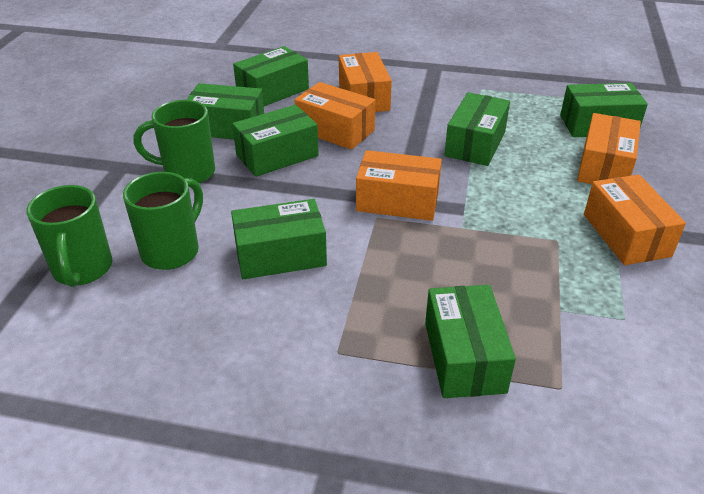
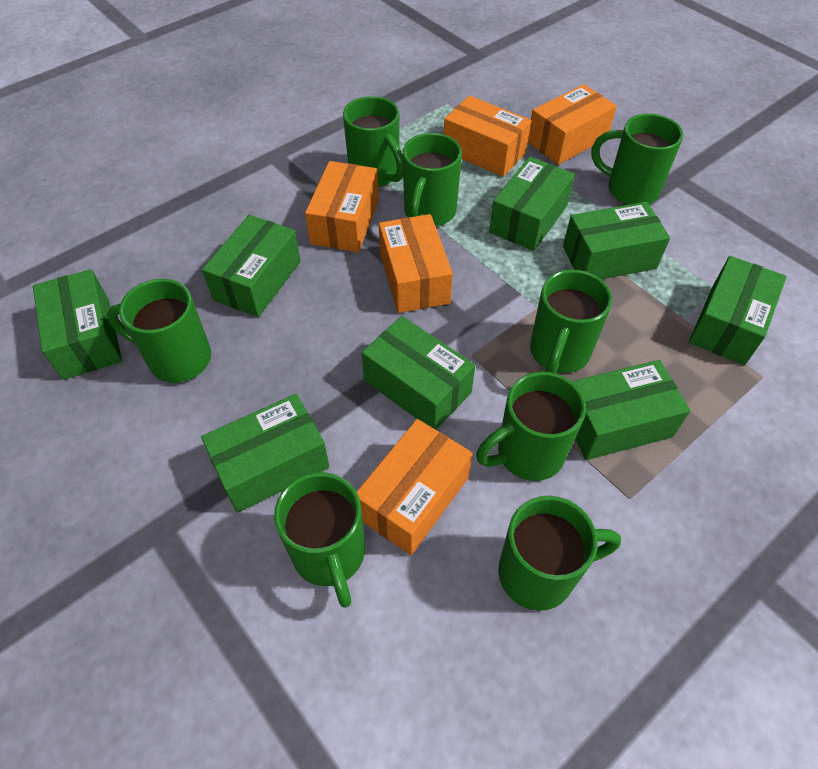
green box: 7 -> 8
green mug: 3 -> 8

